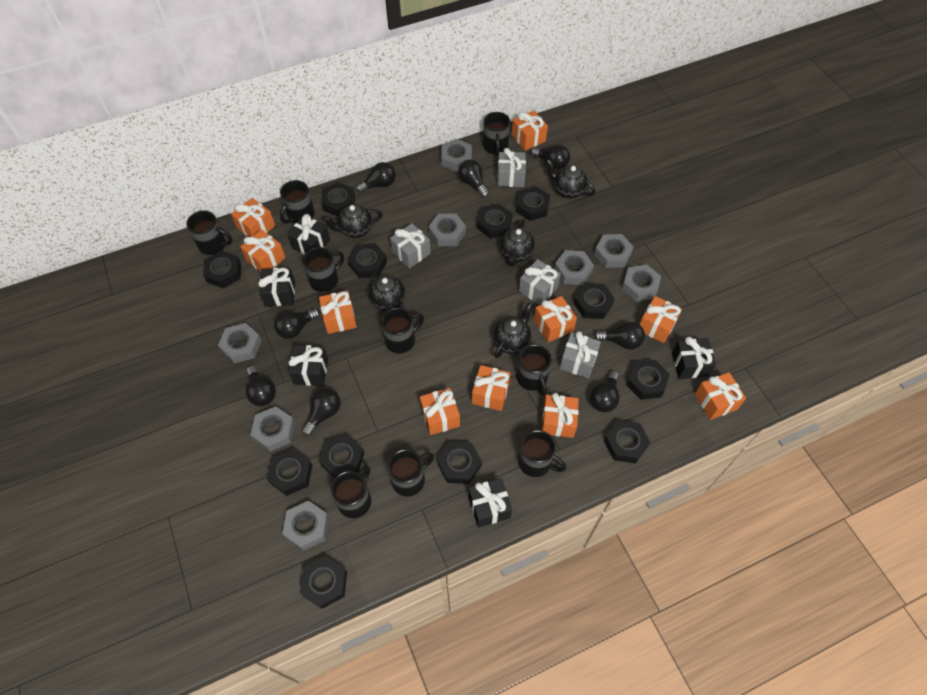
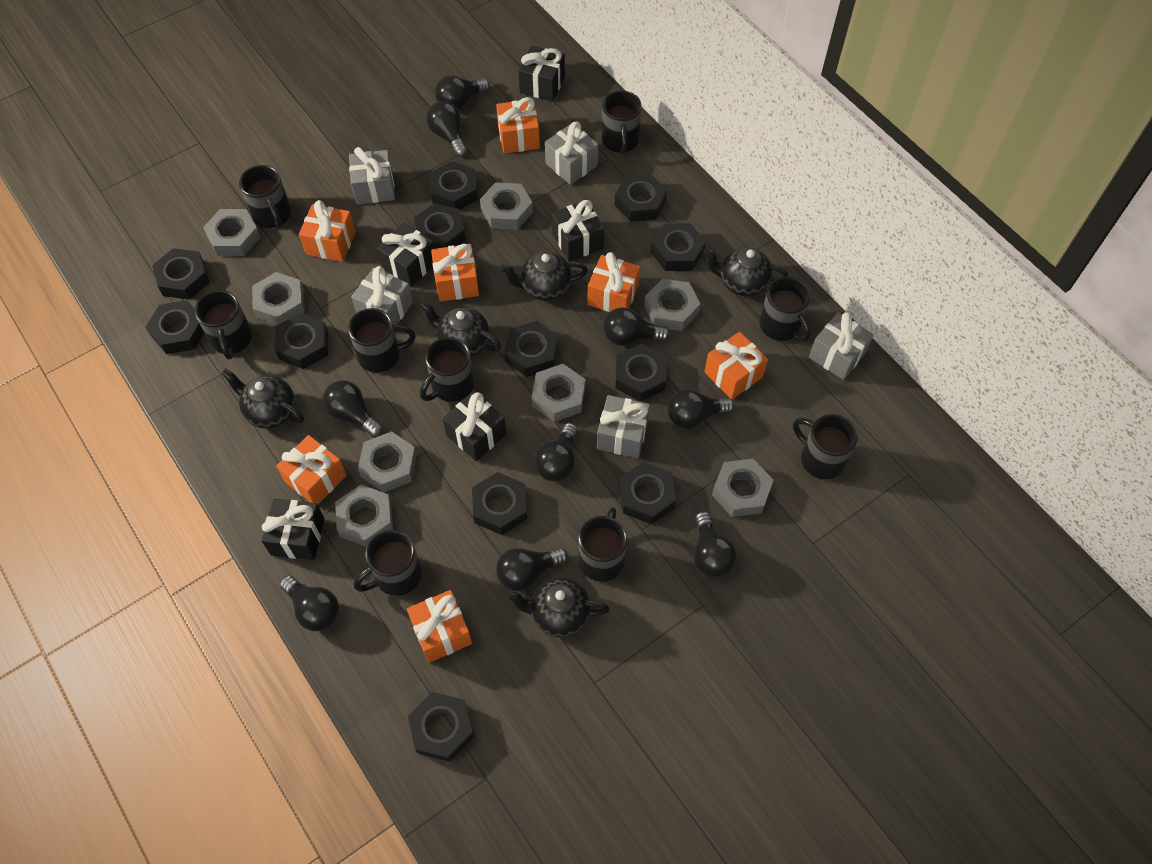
black light bulb: 8 -> 9
grey gift: 4 -> 5
orange gift: 10 -> 7

